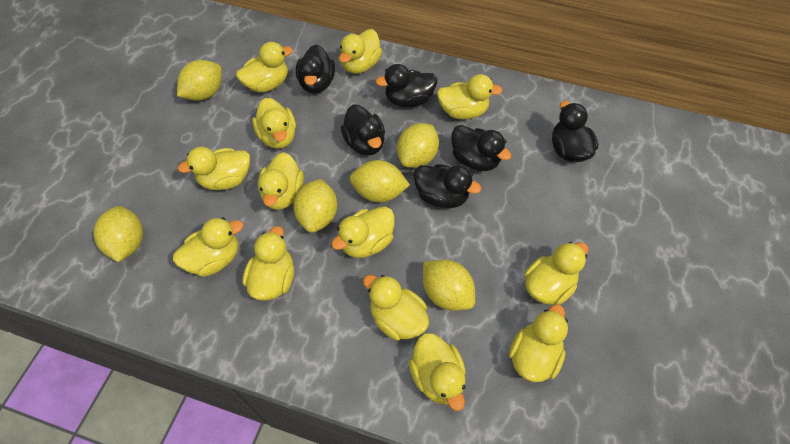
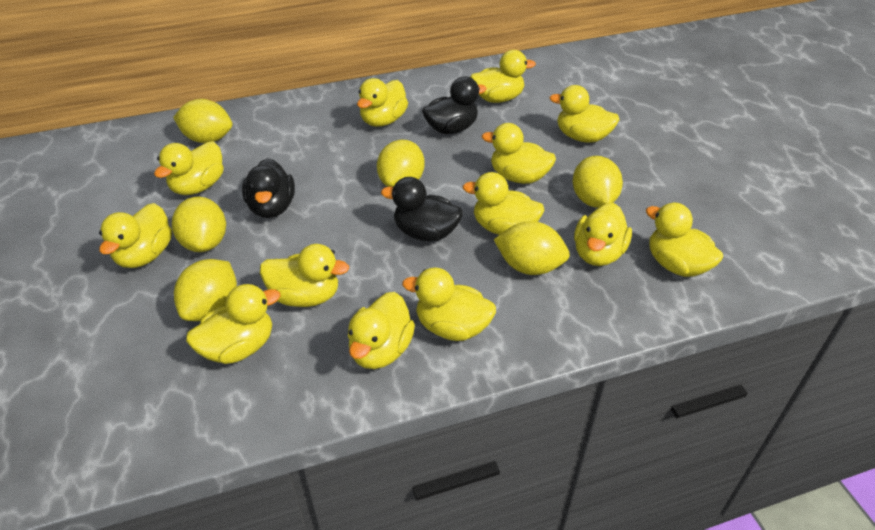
black duck: 6 -> 3

